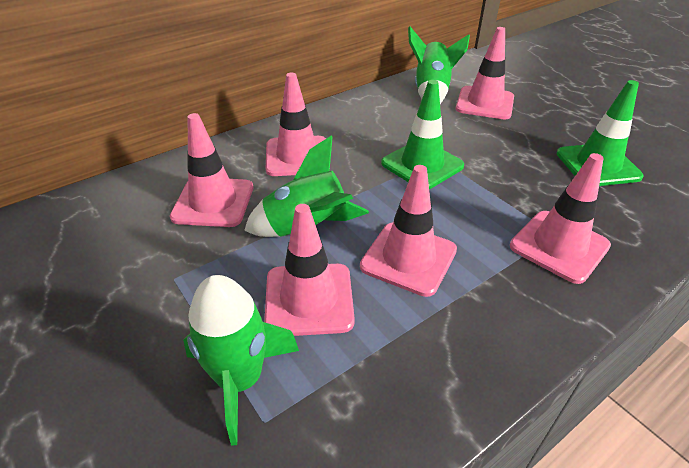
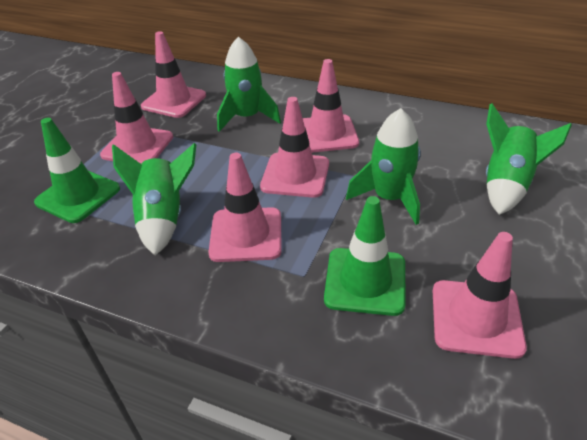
green rocket: 3 -> 4

